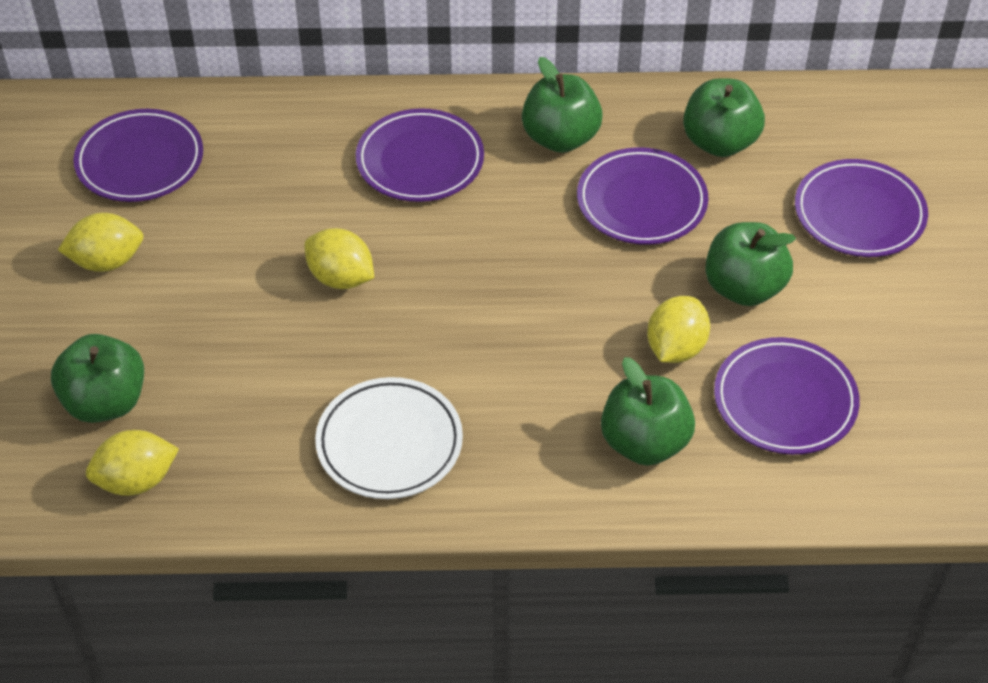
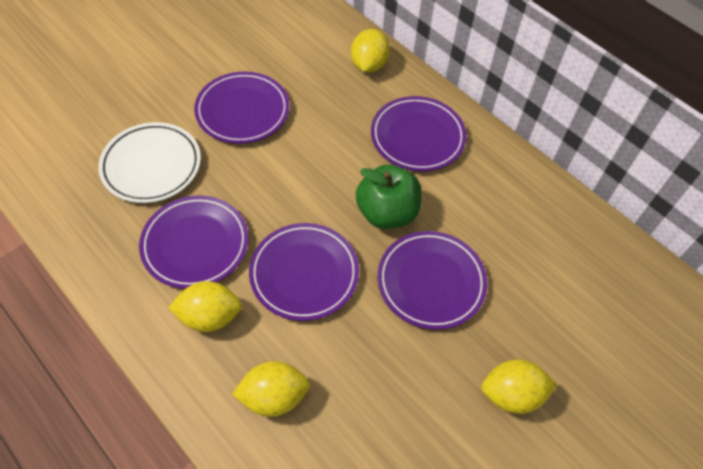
green apple: 5 -> 1

